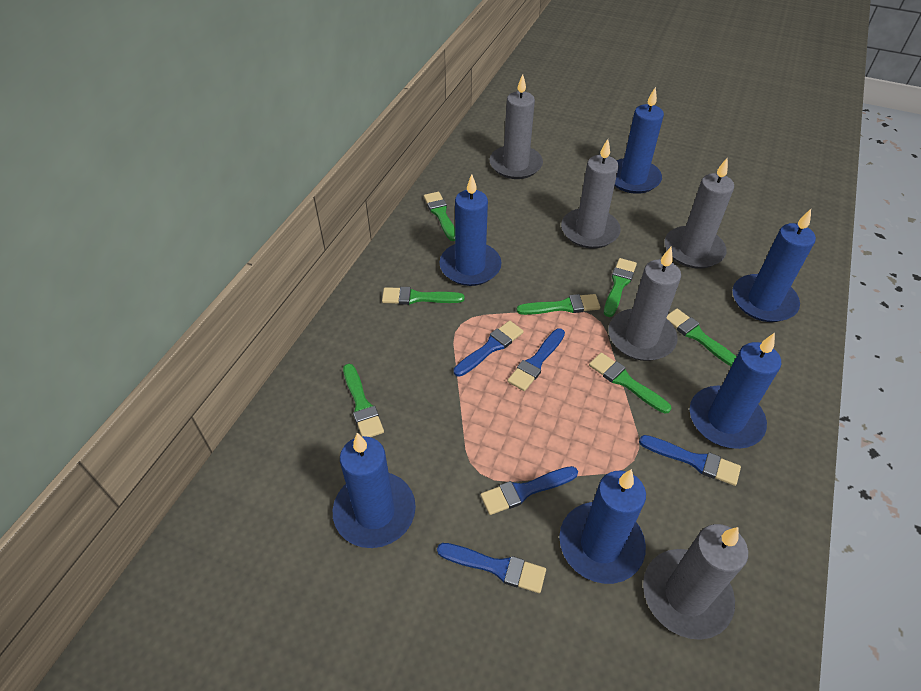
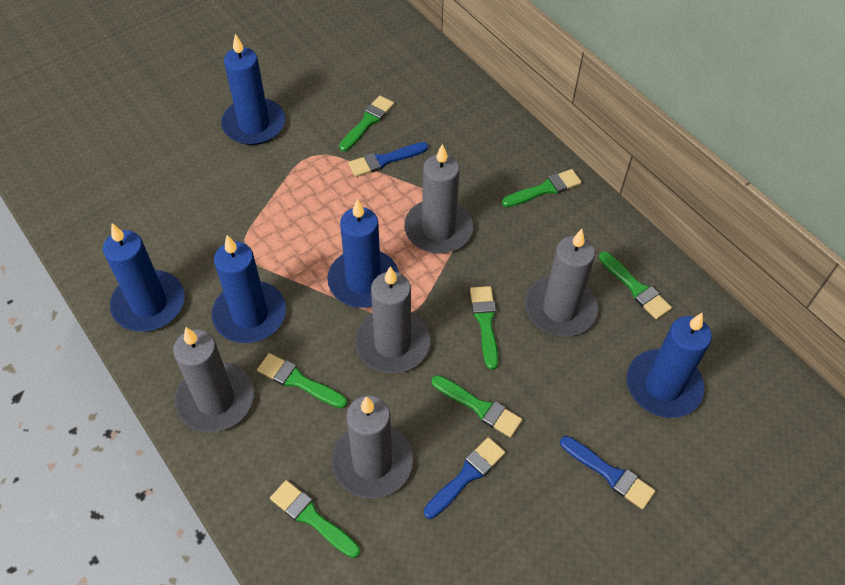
blue brush: 5 -> 3
blue candle: 6 -> 5

